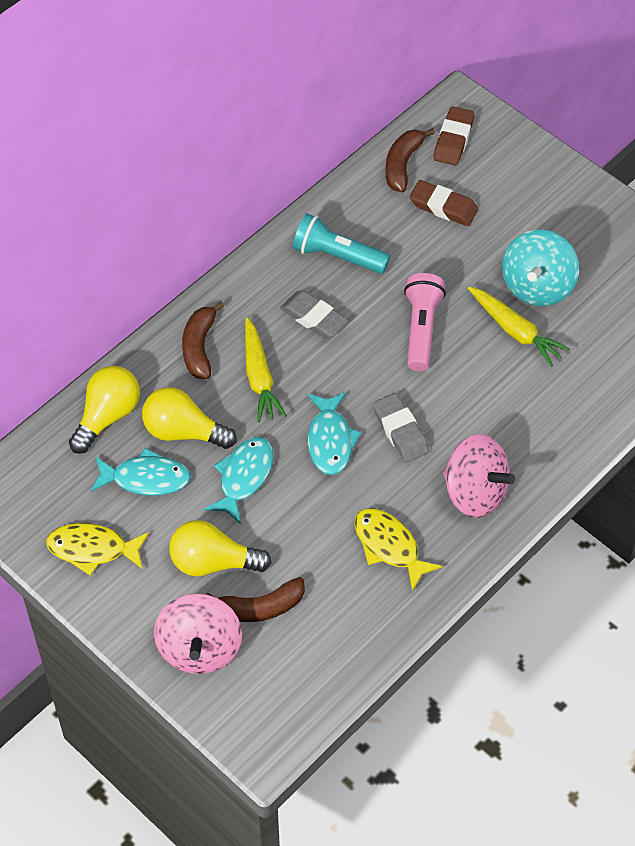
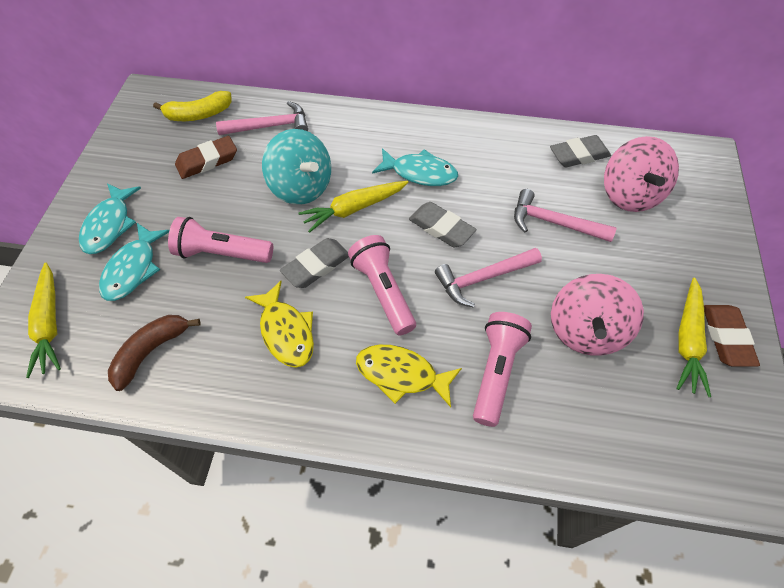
brown banana: 3 -> 1
grey eraser: 2 -> 3
pink flashlight: 1 -> 3
pink hammer: 0 -> 3
turquoise flashlight: 1 -> 0
yellow banana: 0 -> 1
yellow carrot: 2 -> 3
yellow light bulb: 3 -> 0

